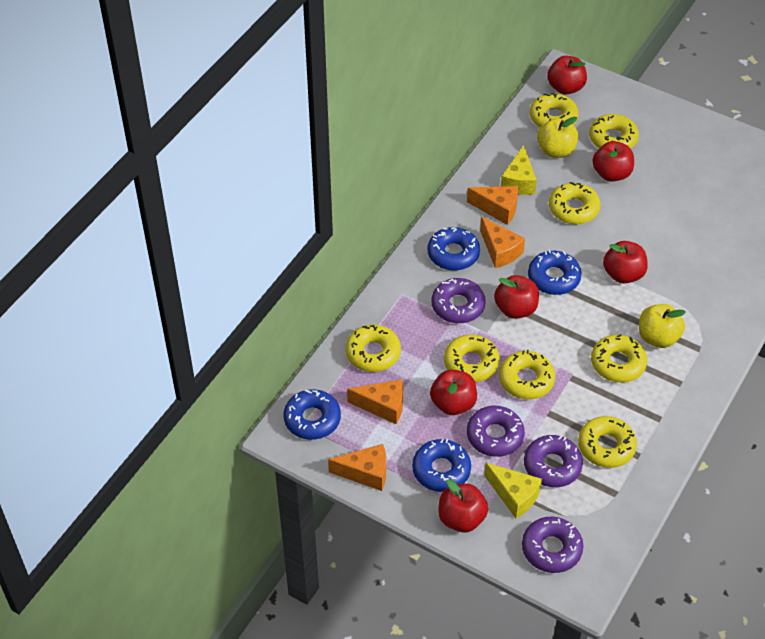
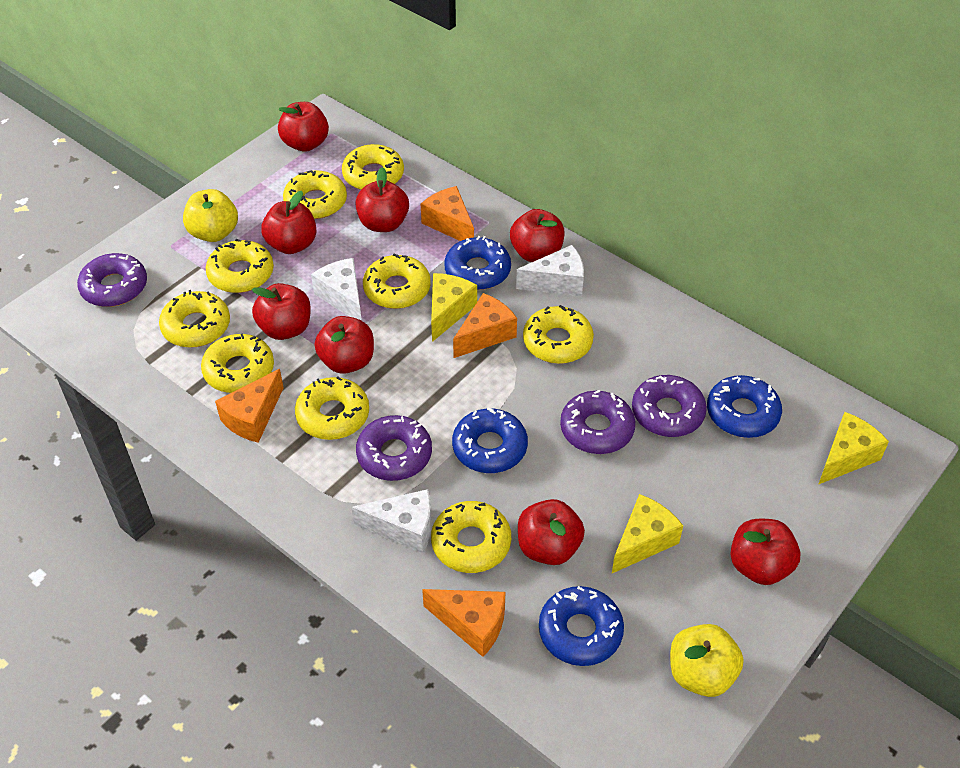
red apple: 6 -> 8
white cheese: 0 -> 3
yellow cheese: 2 -> 3
yellow donut: 8 -> 9

